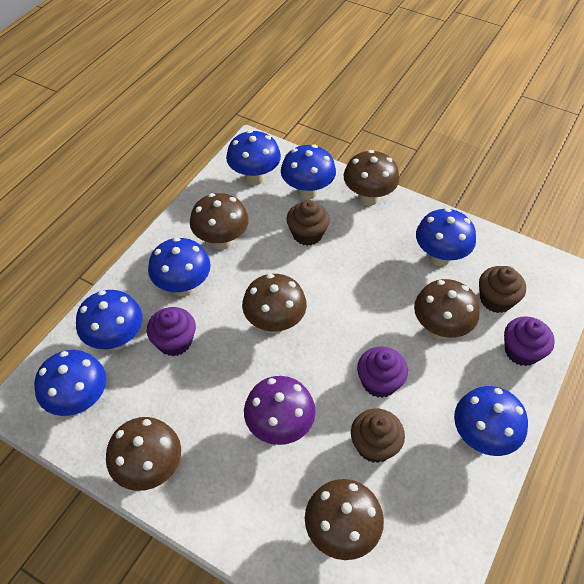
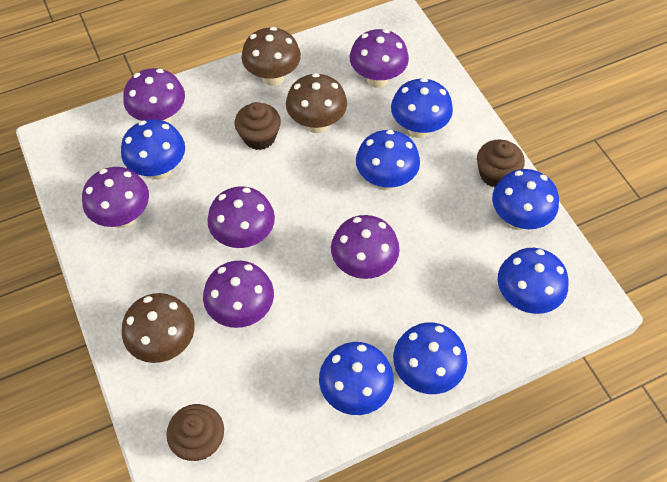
brown mushroom: 6 -> 3
purple cupcake: 3 -> 0
purple mushroom: 1 -> 6

